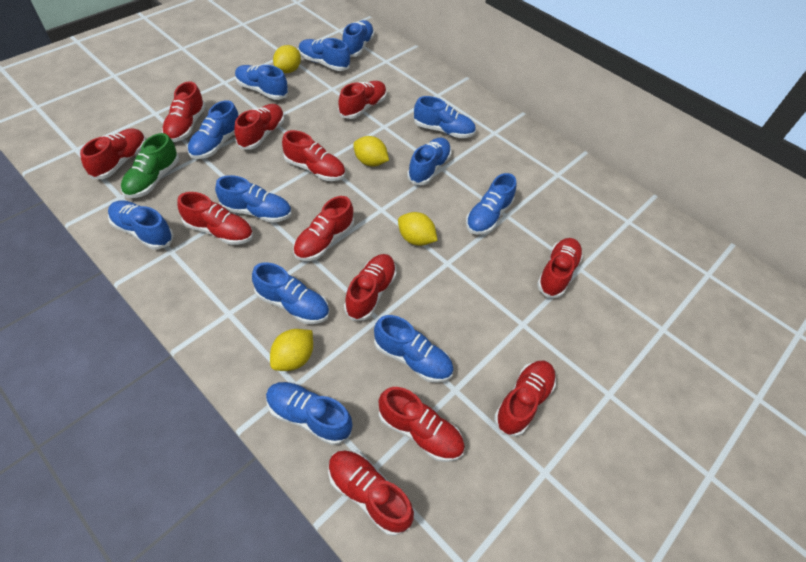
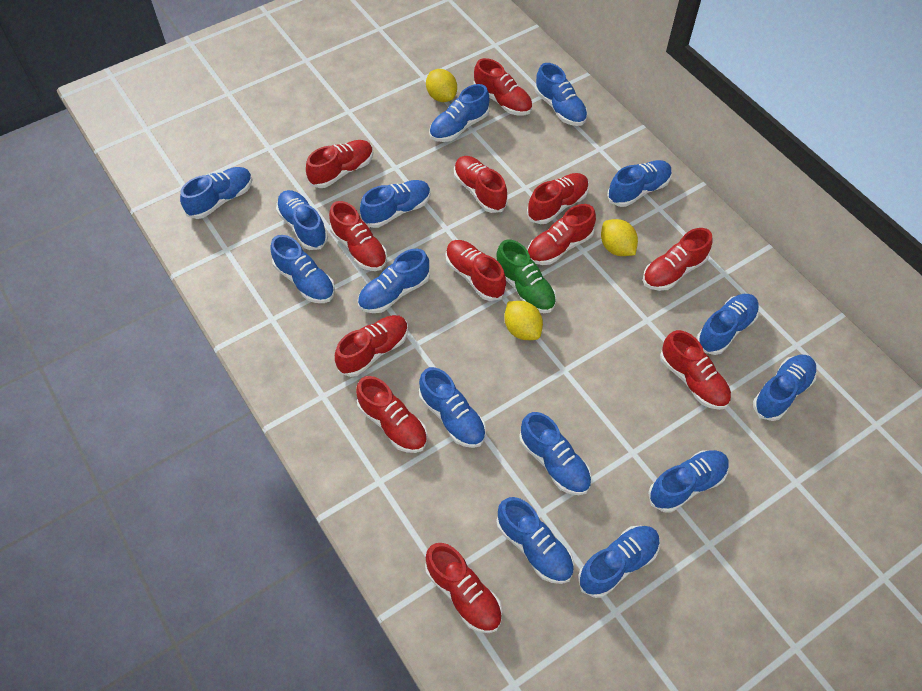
blue shoe: 12 -> 15
yellow lemon: 4 -> 3

